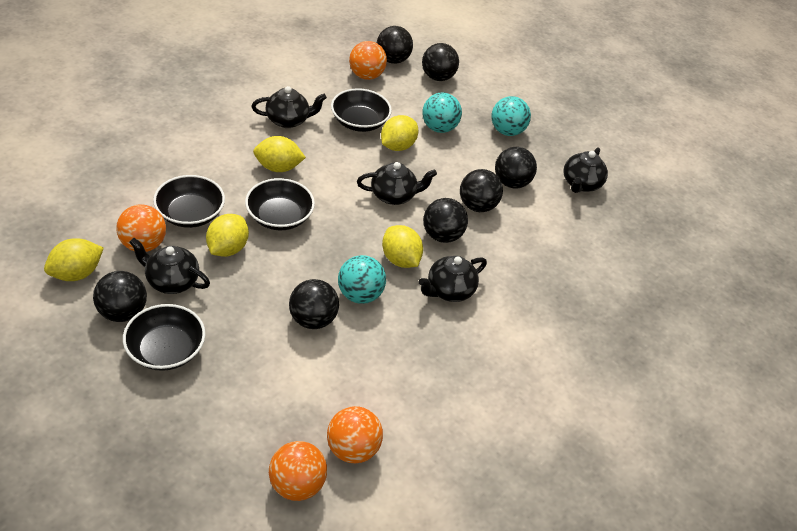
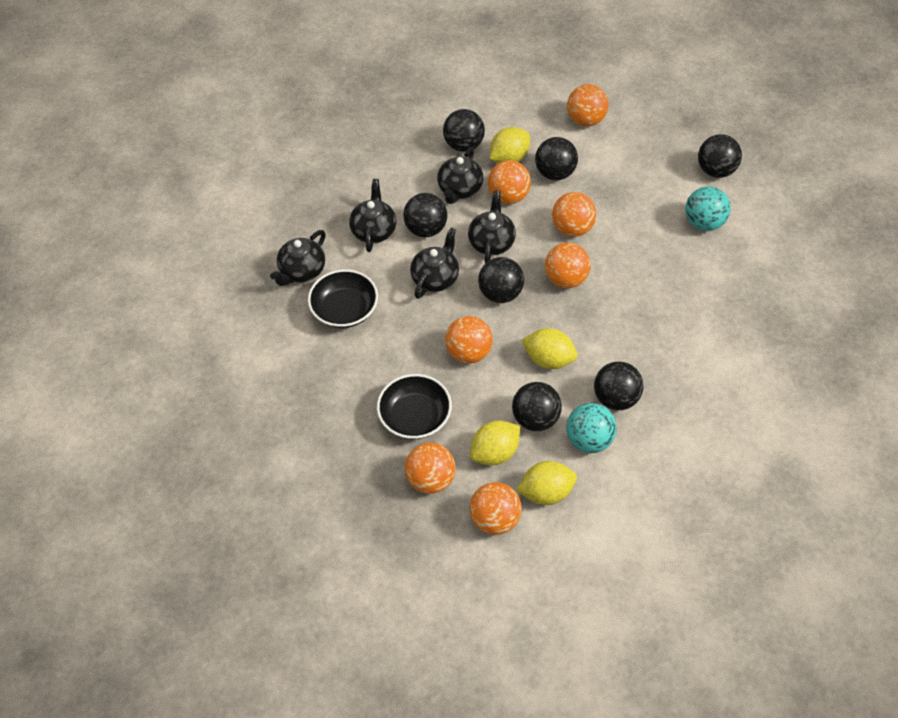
black bowl: 4 -> 2
orange ball: 4 -> 7
turquoise ball: 3 -> 2
yellow lemon: 5 -> 4

